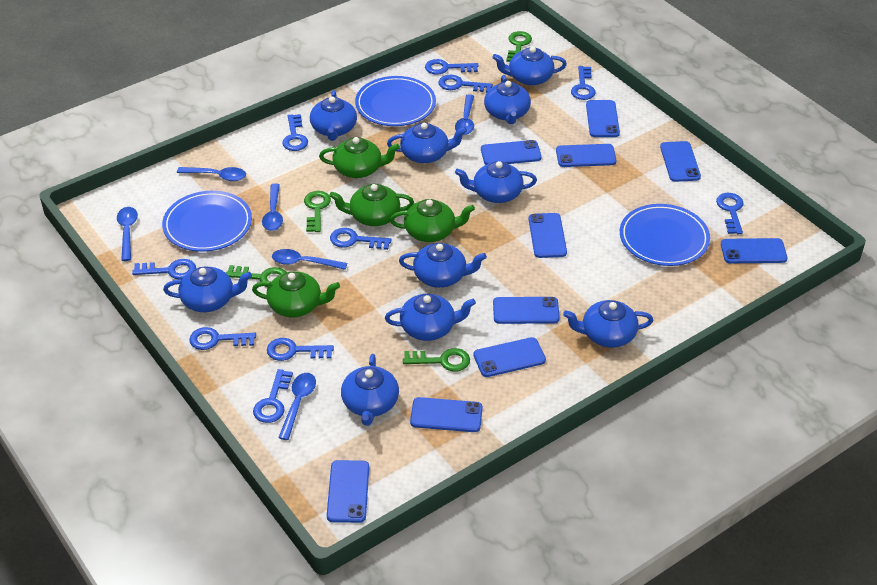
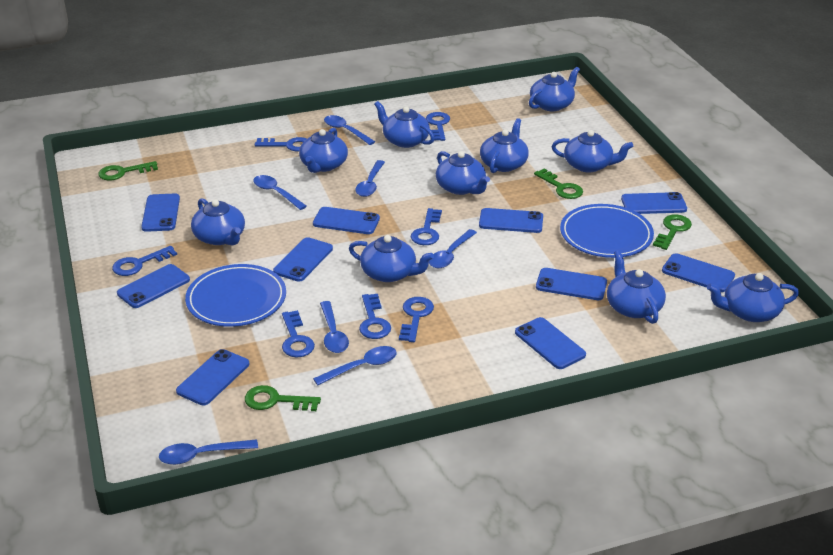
blue key: 10 -> 7
blue plate: 3 -> 2
blue spoon: 6 -> 7
green teapot: 4 -> 0

